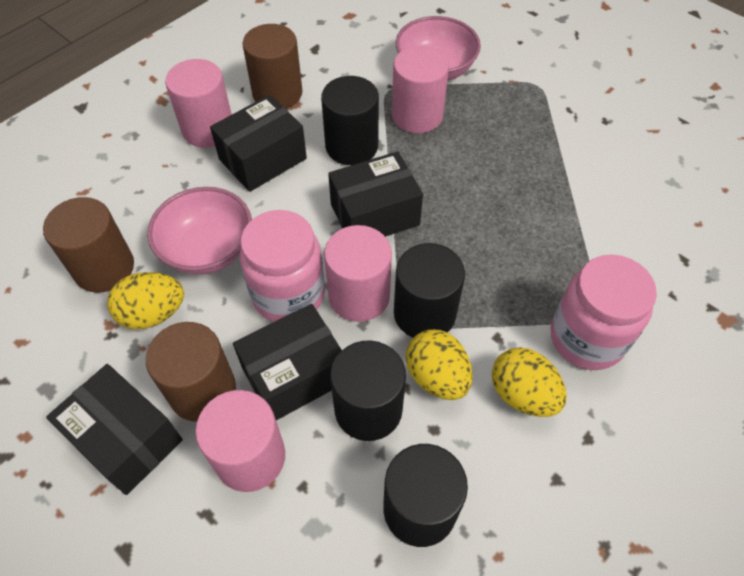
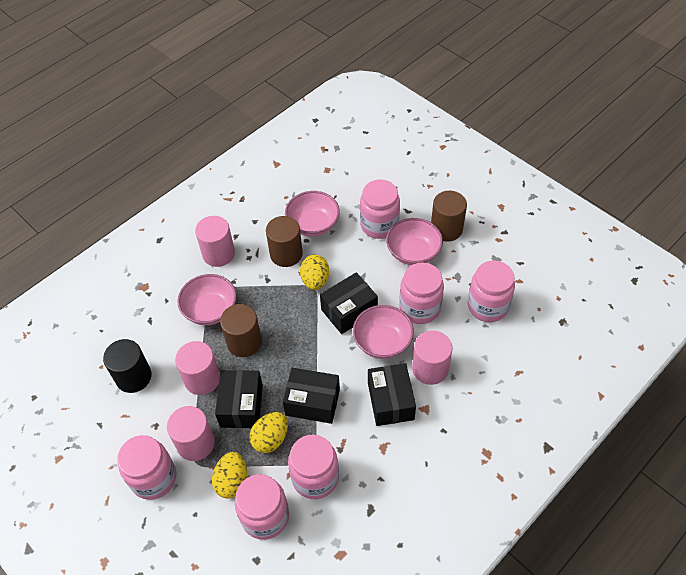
black cylinder: 4 -> 1
pink bowl: 2 -> 4
pink jar: 2 -> 6

